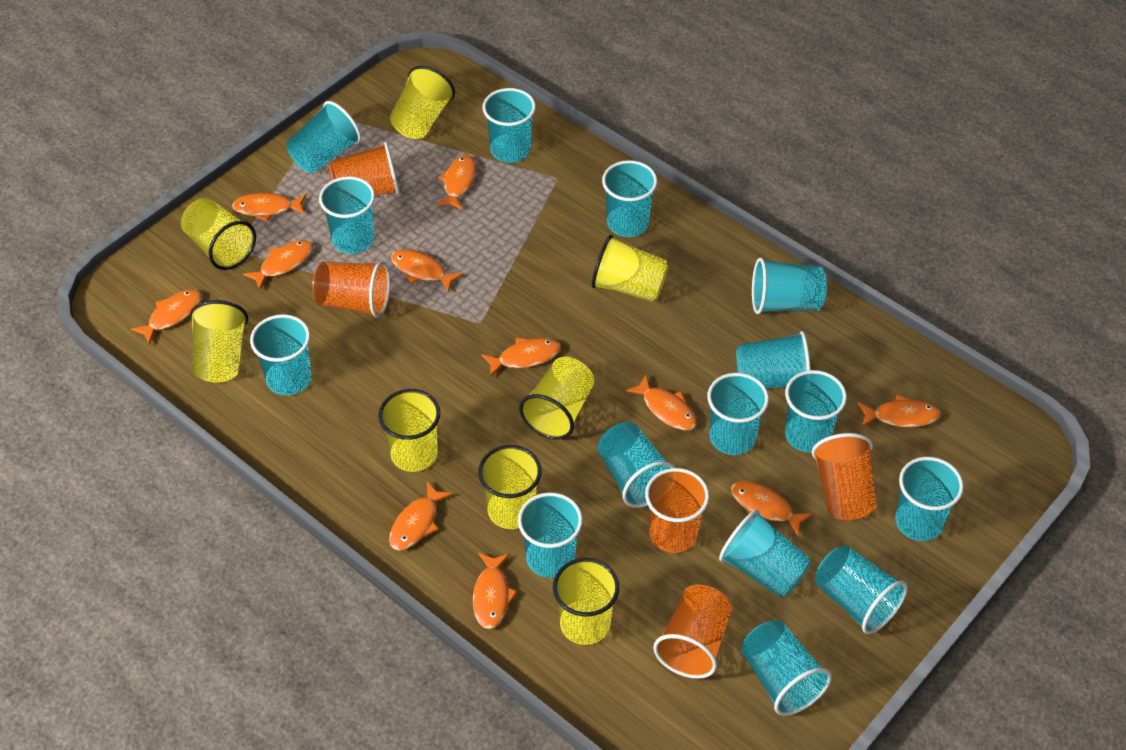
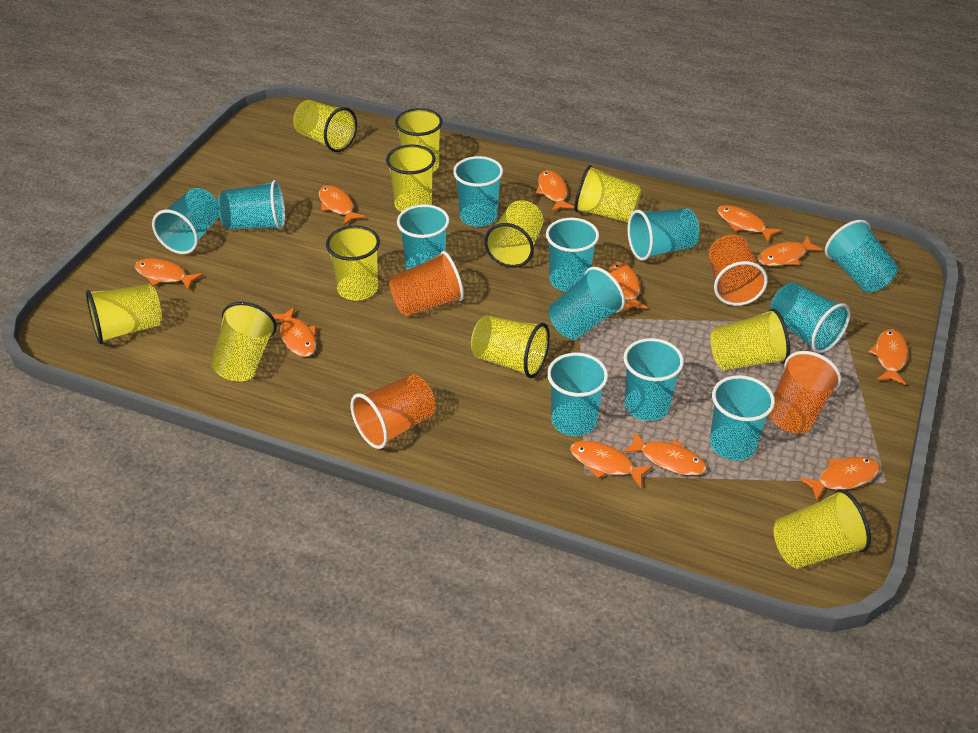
orange cup: 5 -> 4
turquoise cup: 15 -> 12
yellow cup: 8 -> 11

